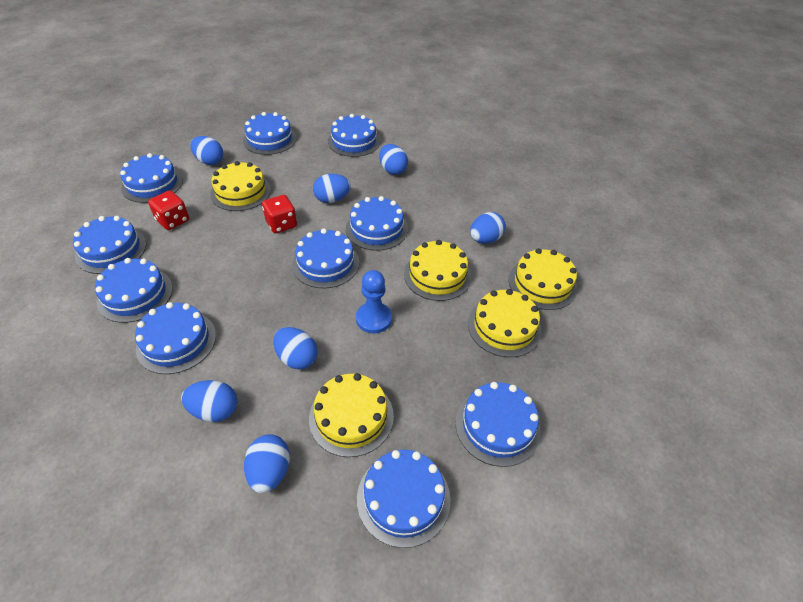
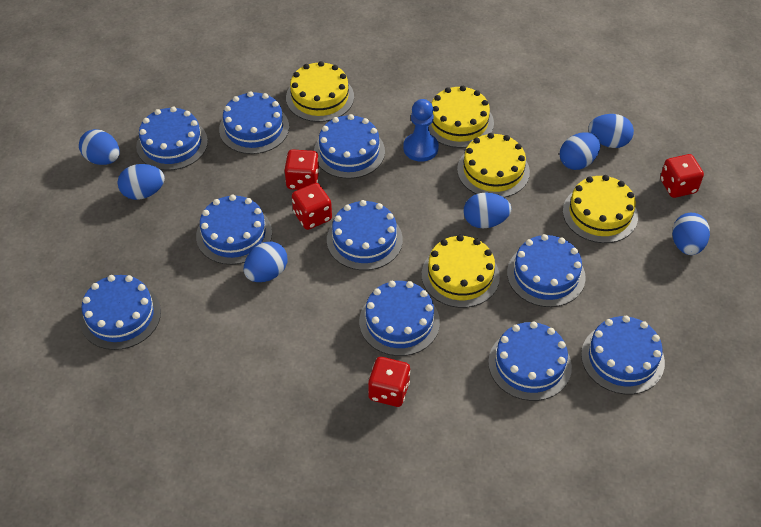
red dice: 2 -> 4

